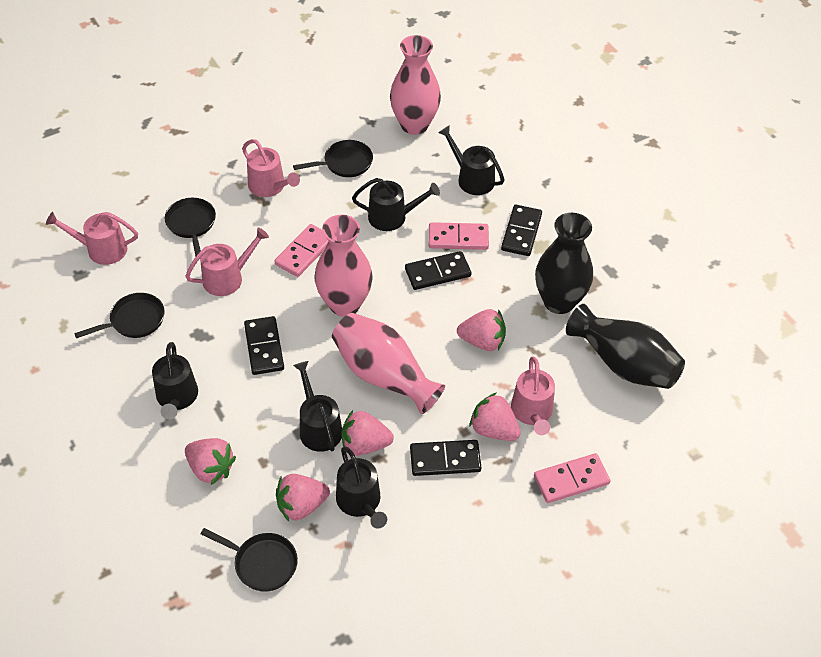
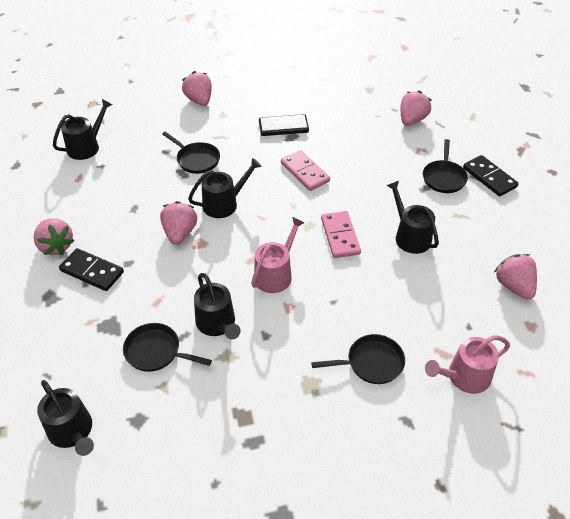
black domino: 4 -> 3
black vase: 2 -> 0
pink domino: 3 -> 2
pink vase: 3 -> 0
pink watering can: 4 -> 2

